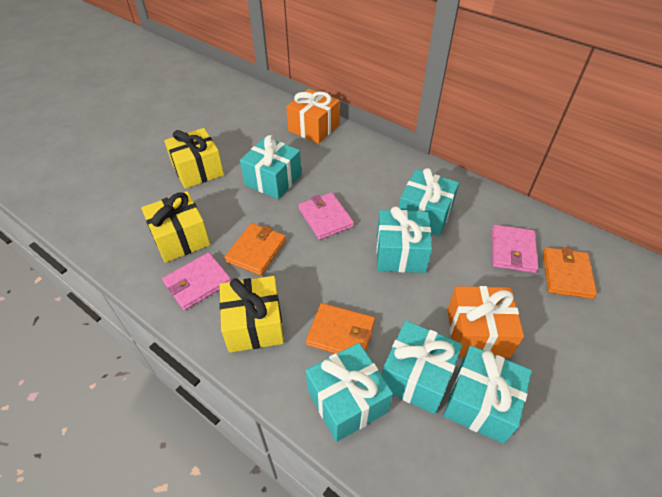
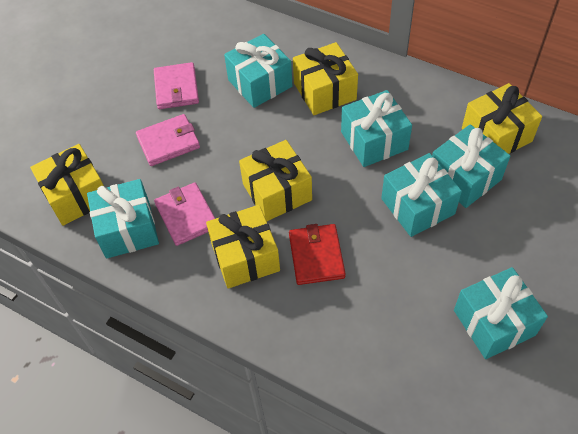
orange gift: 2 -> 0
orange wallet: 3 -> 0
red wallet: 0 -> 1
yellow gift: 3 -> 5

